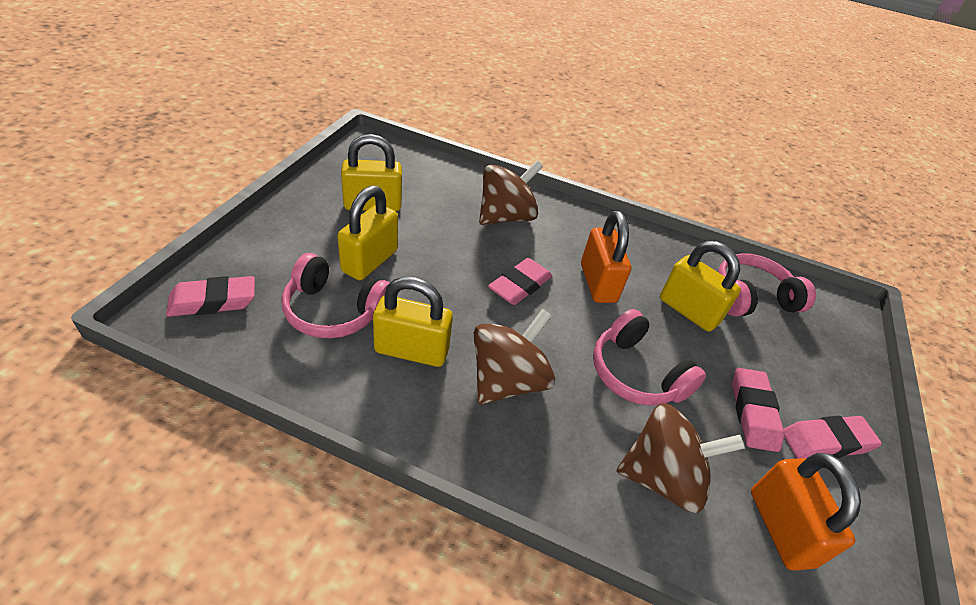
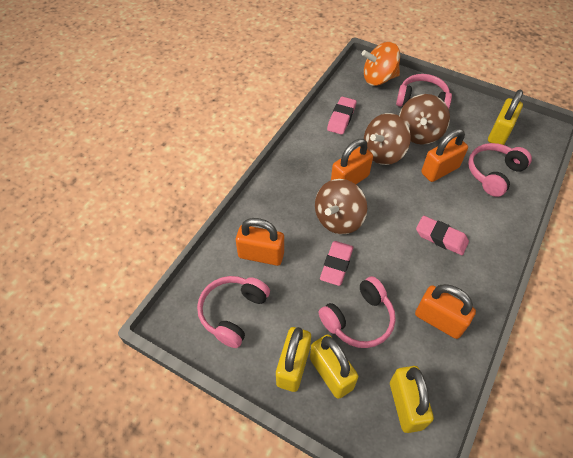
orange padlock: 2 -> 4
orange spinning top: 0 -> 1
pink eraser: 4 -> 3
pink headphones: 3 -> 4

